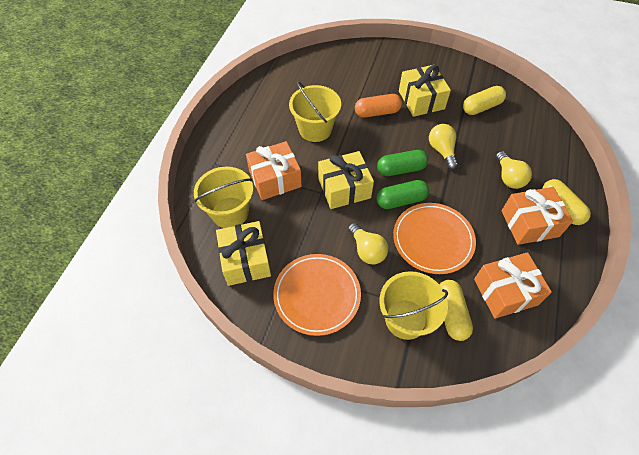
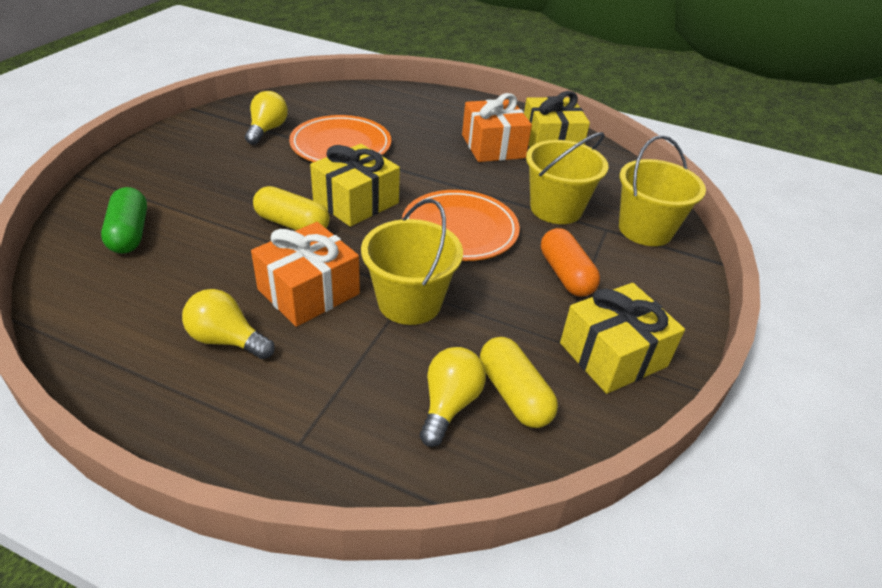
green capsule: 2 -> 1
orange gift: 3 -> 2
yellow capsule: 3 -> 2

